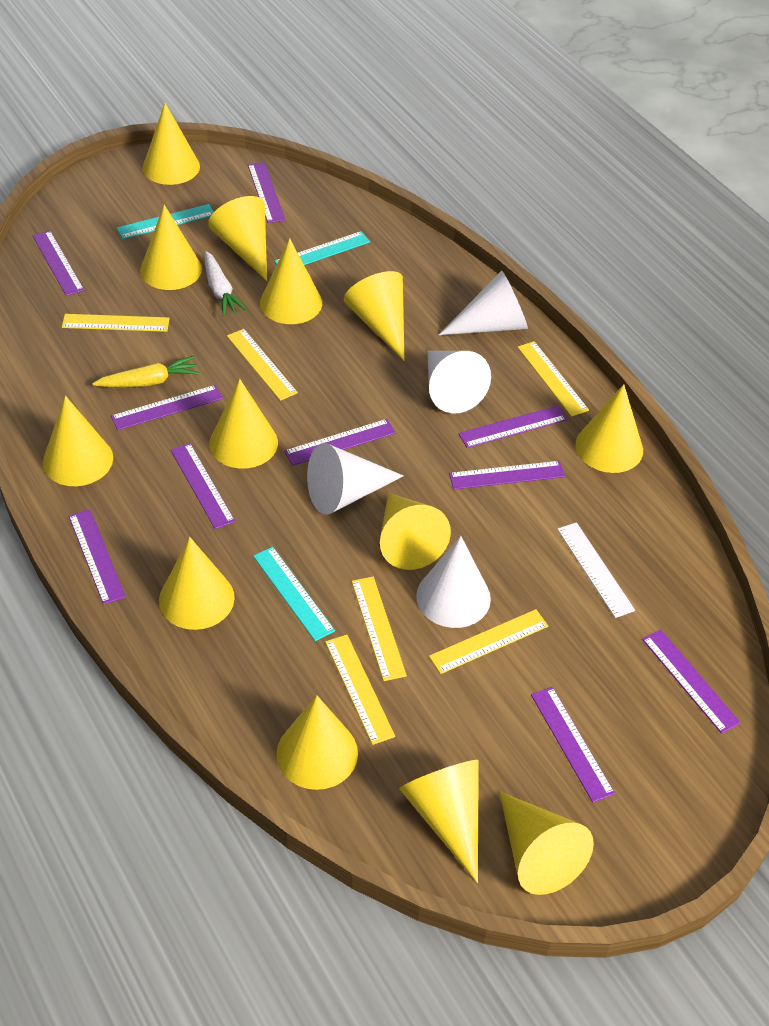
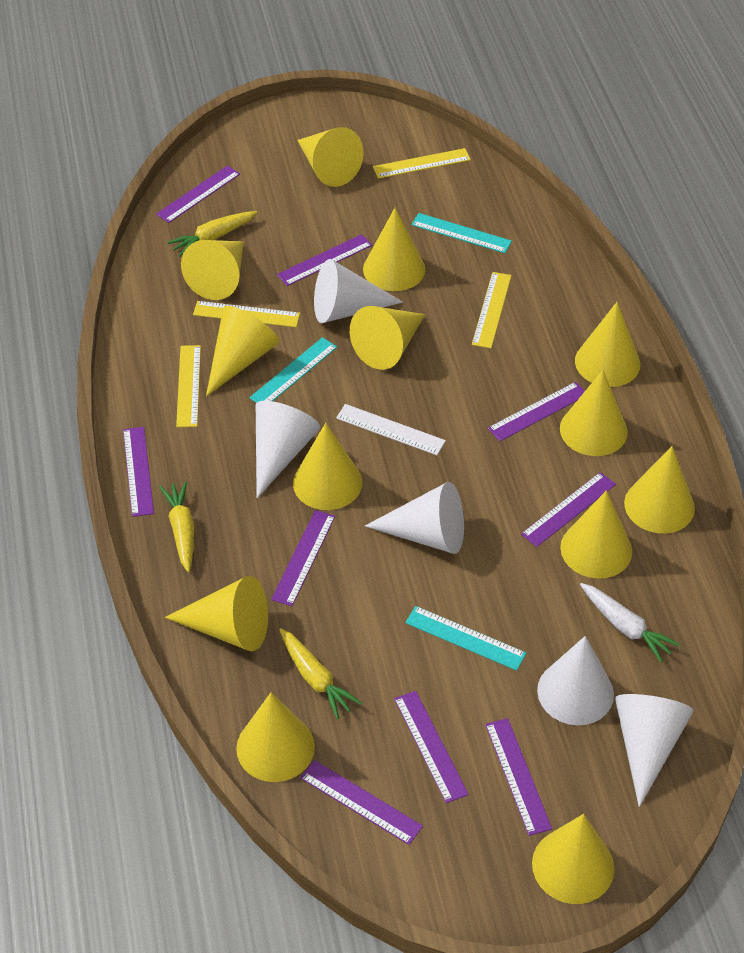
purple ruler: 10 -> 9
white cone: 4 -> 5
yellow carrot: 1 -> 3
yellow ruler: 6 -> 4

